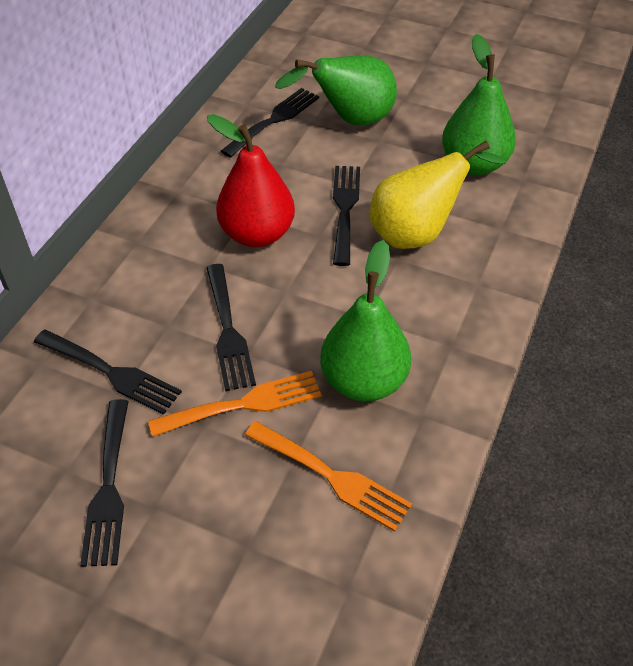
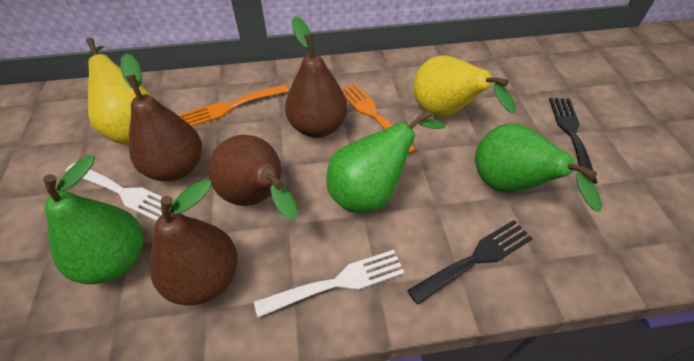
black fork: 5 -> 2
brown pear: 0 -> 4
red pear: 1 -> 0
white fork: 0 -> 2
yellow pear: 1 -> 2

